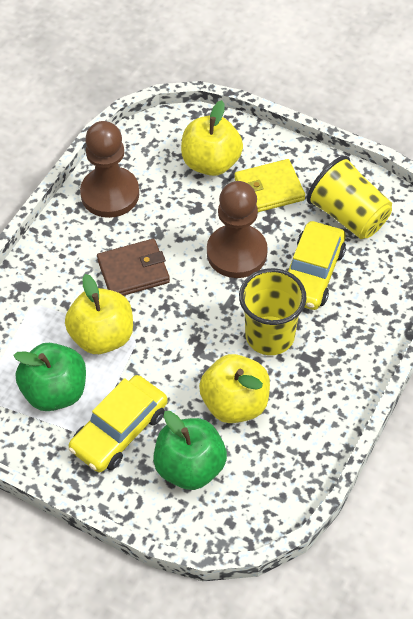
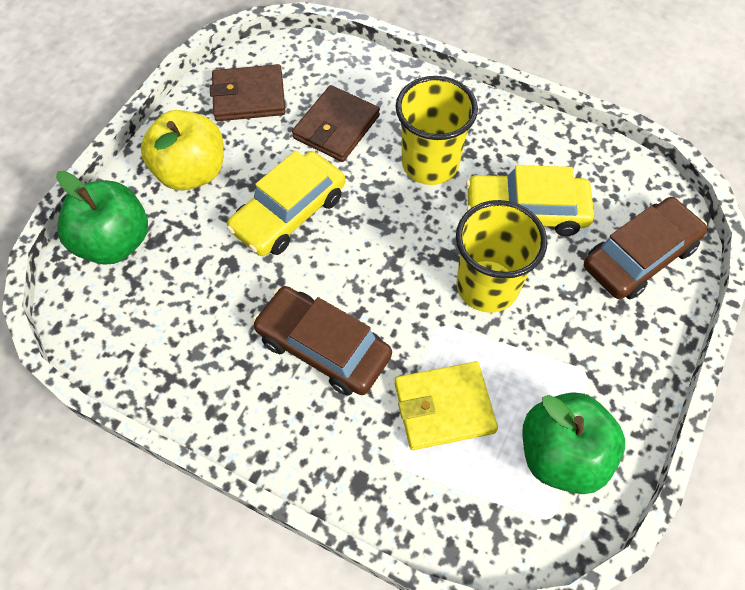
brown car: 0 -> 2
brown pawn: 2 -> 0
brown wallet: 1 -> 2
yellow apple: 3 -> 1

